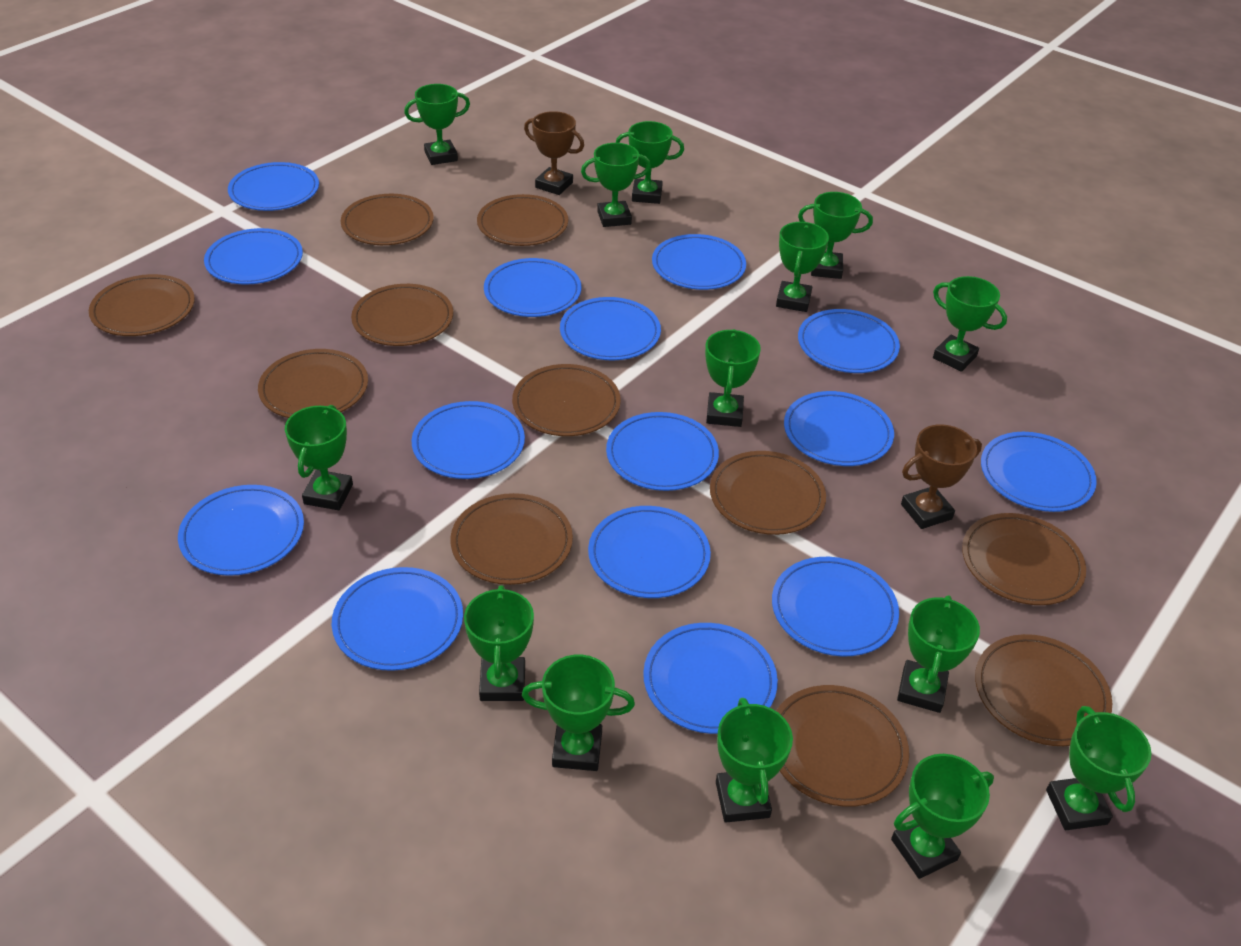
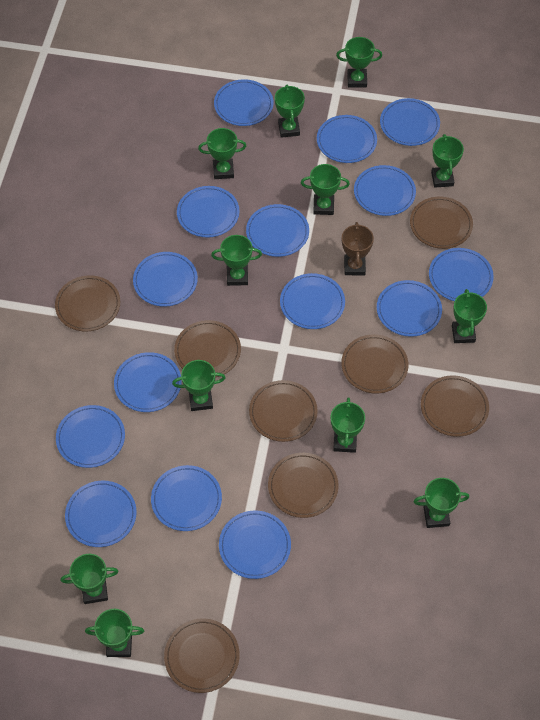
brown plate: 11 -> 8
brown trophy: 2 -> 1
green trophy: 14 -> 12

